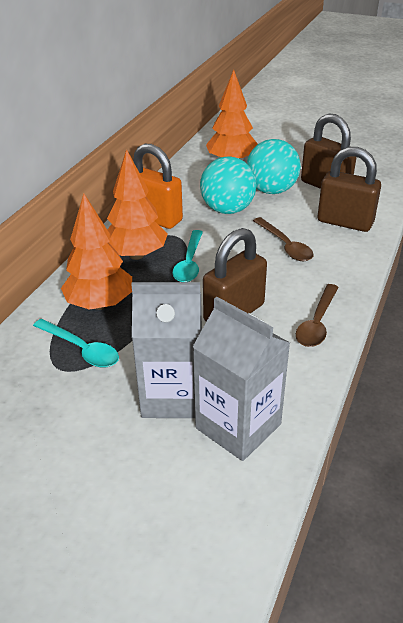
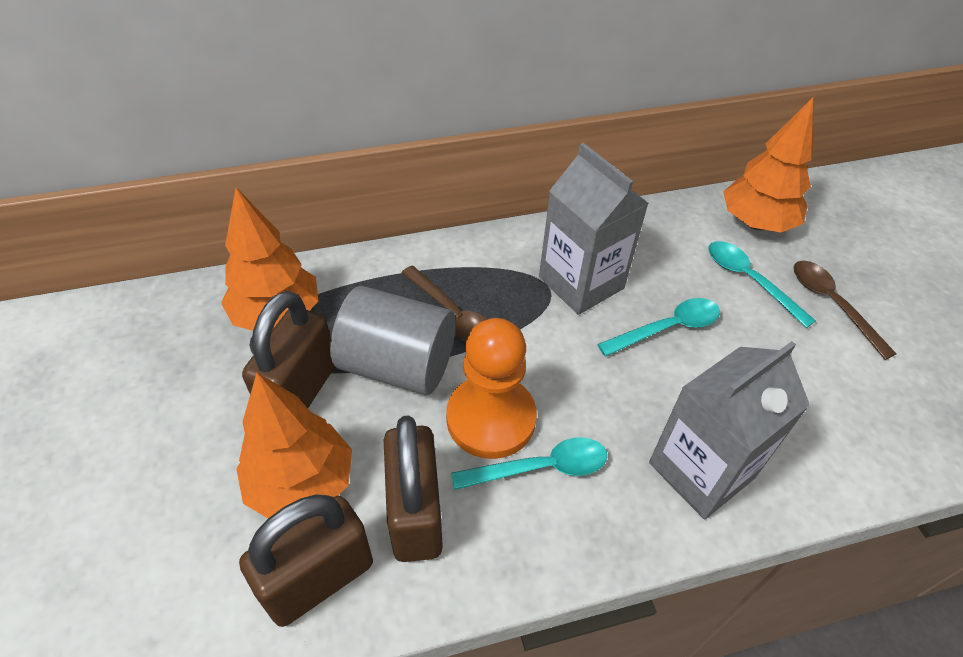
grey cylinder: 0 -> 1
orange padlock: 1 -> 0
orange pawn: 0 -> 1
turquoise ball: 2 -> 0
turquoise spoon: 2 -> 3

